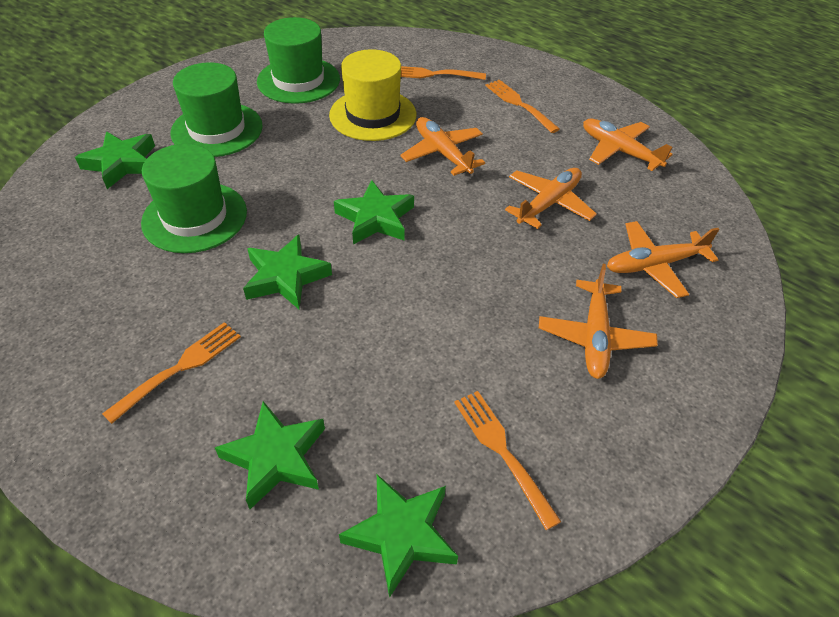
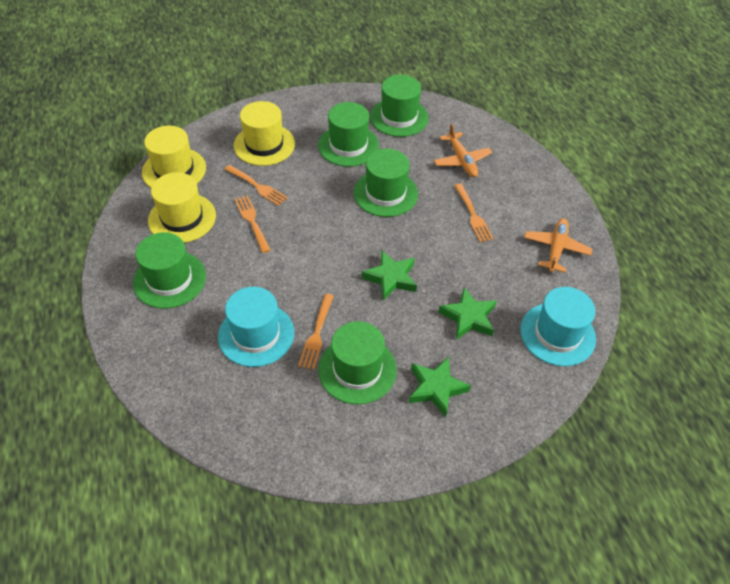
green hat: 3 -> 5
green star: 5 -> 3
orange plane: 5 -> 2
turquoise hat: 0 -> 2
yellow hat: 1 -> 3

